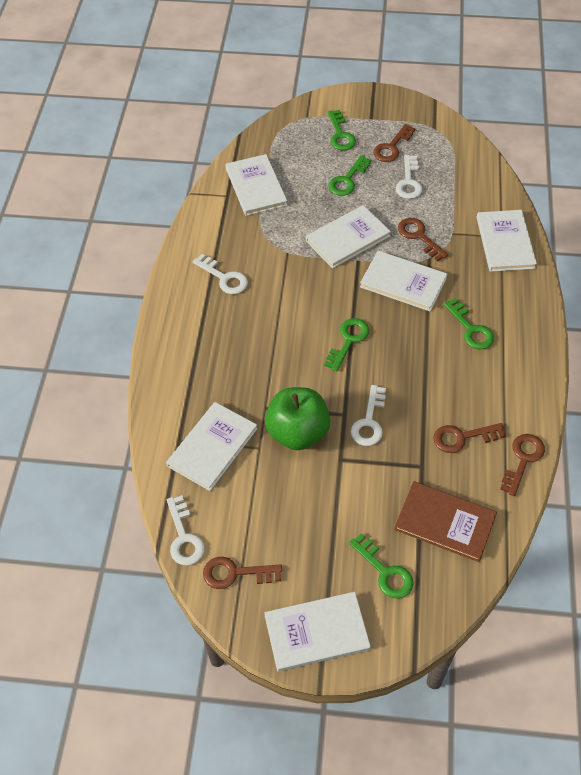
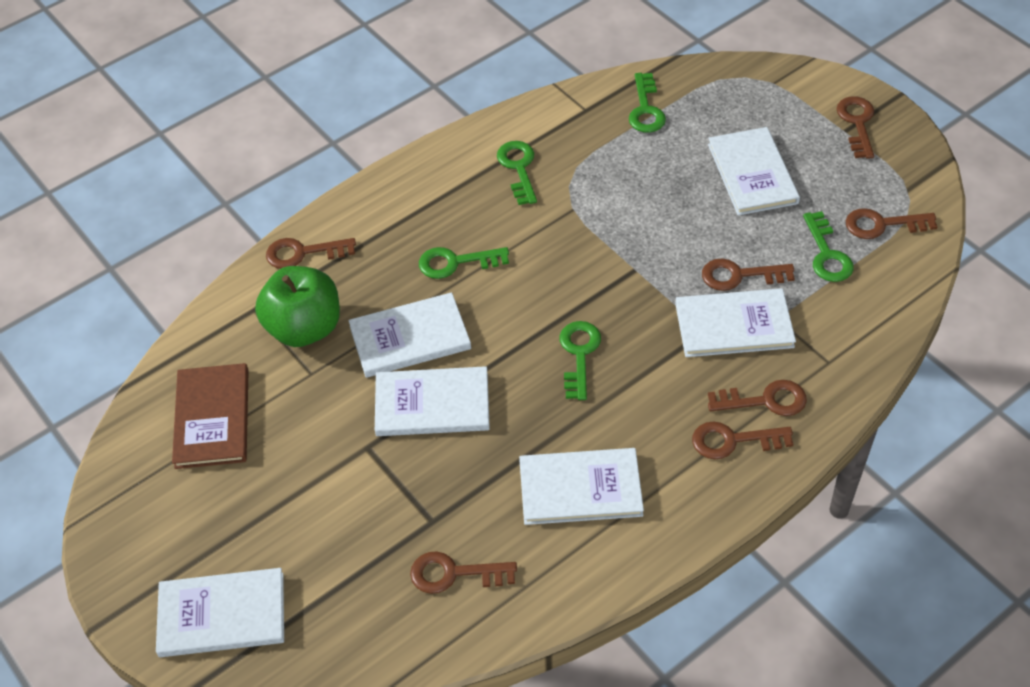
brown key: 5 -> 7
white key: 4 -> 0

